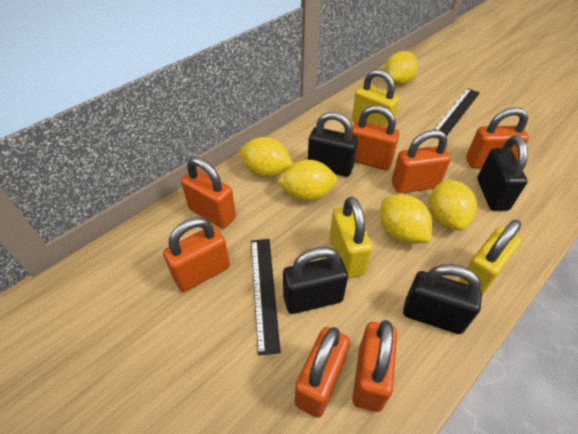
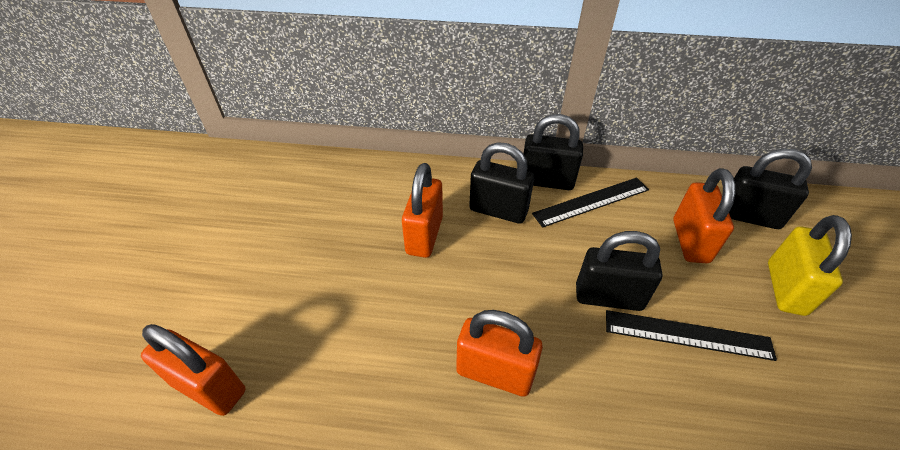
orange padlock: 7 -> 4
yellow lemon: 5 -> 0
yellow padlock: 3 -> 1

